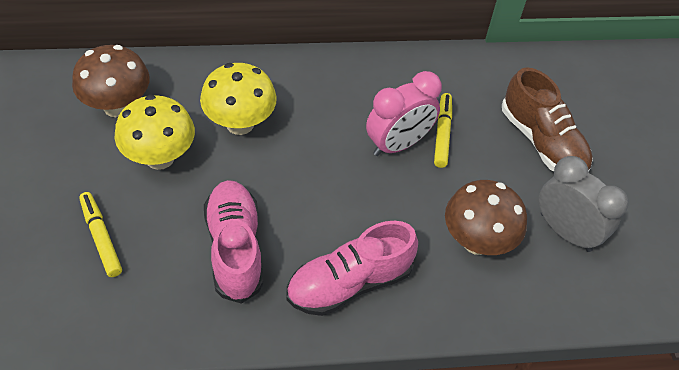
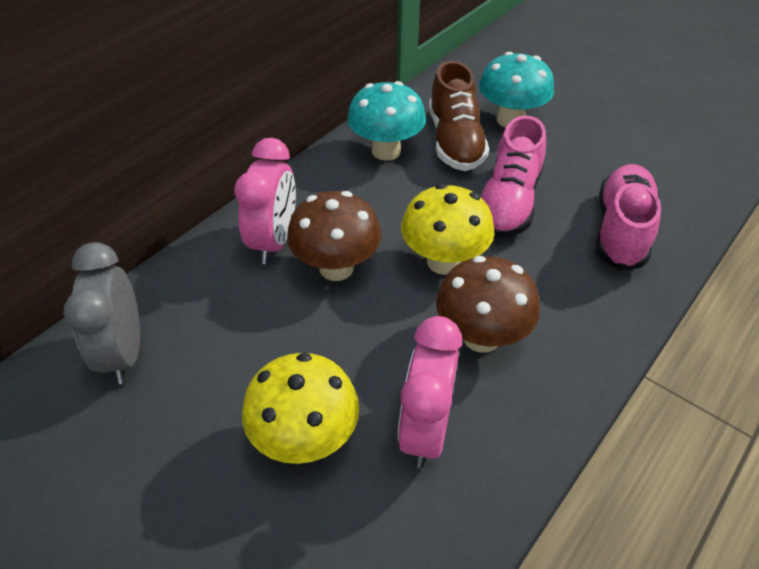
pink clock: 1 -> 2
turquoise mushroom: 0 -> 2
yellow marker: 2 -> 0

